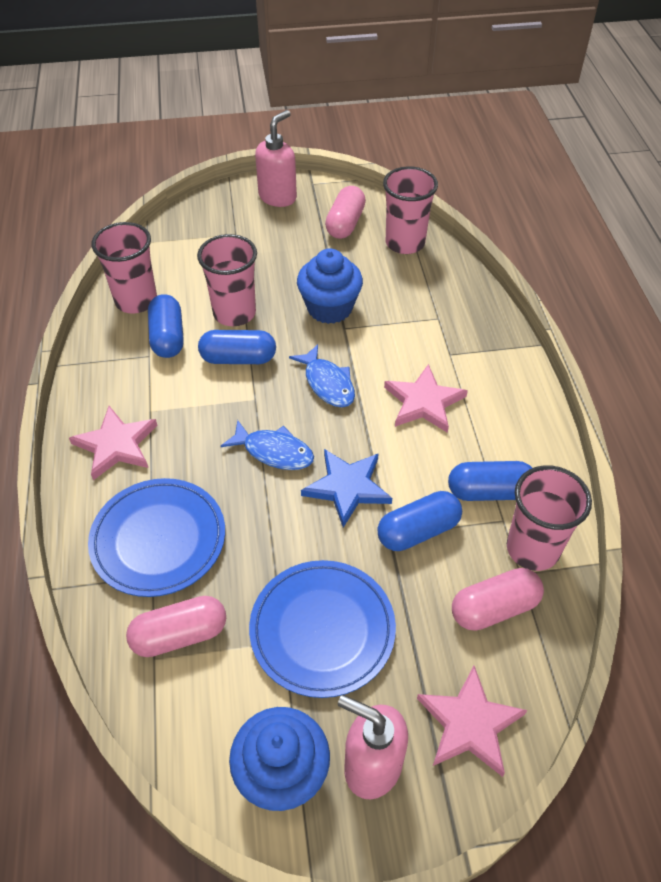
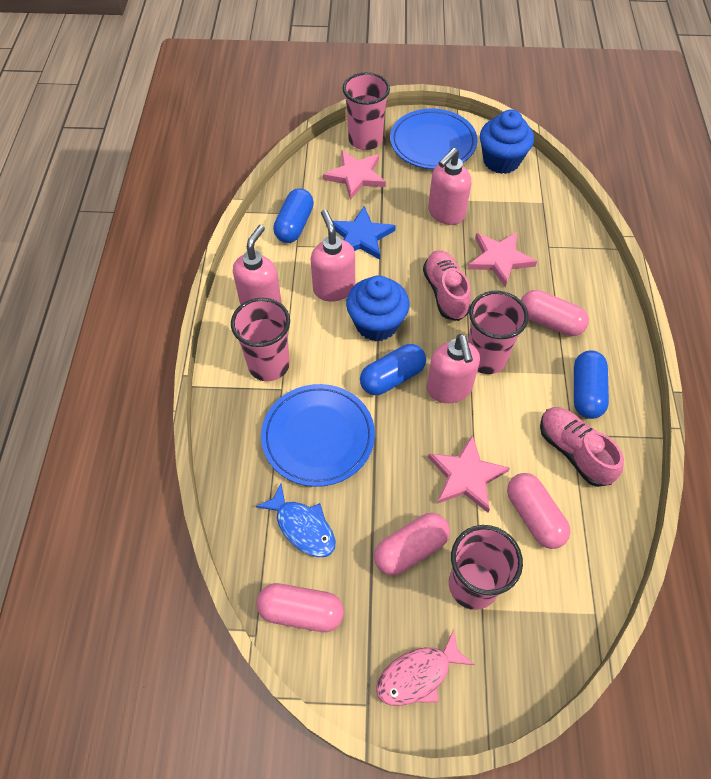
blue capsule: 4 -> 3
blue fish: 2 -> 1
pink capsule: 3 -> 4
pink fish: 0 -> 1
pink shoe: 0 -> 2
pink soap dispenser: 2 -> 4

